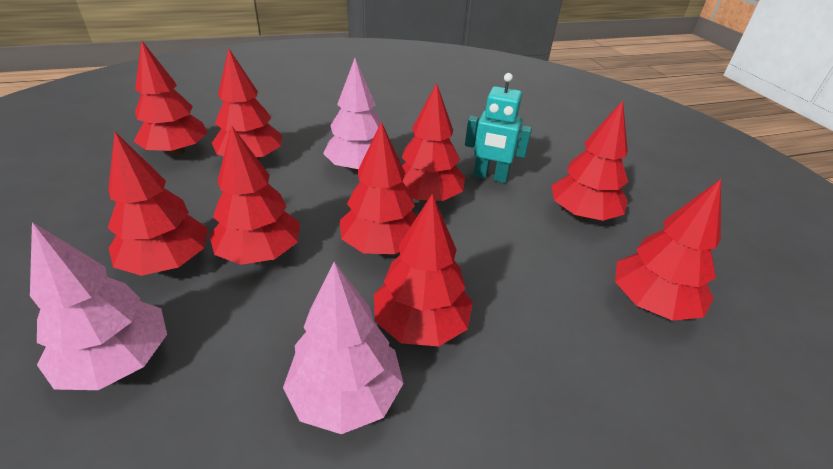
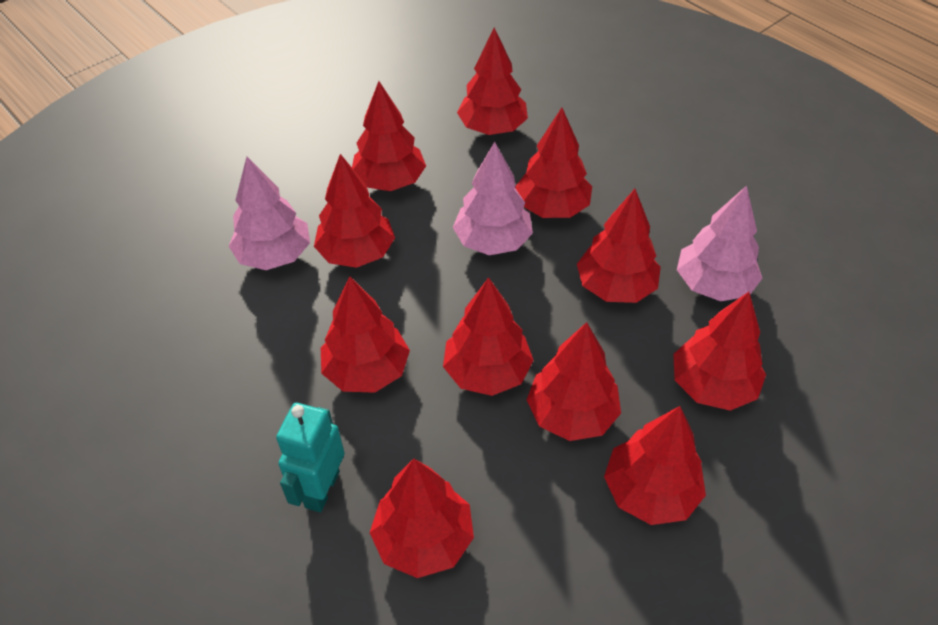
red tree: 9 -> 11

